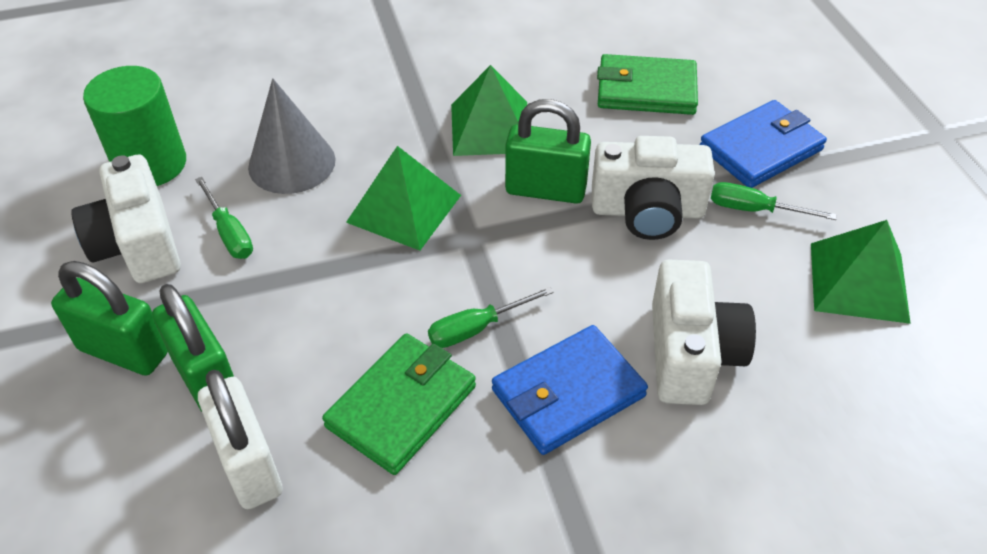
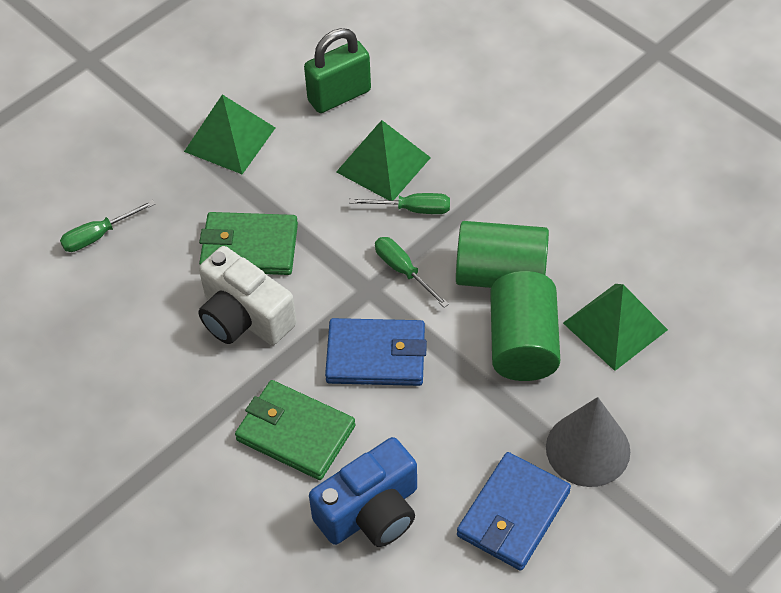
blue camera: 0 -> 1
green cylinder: 1 -> 2
green padlock: 3 -> 1
white camera: 3 -> 1
white padlock: 1 -> 0

